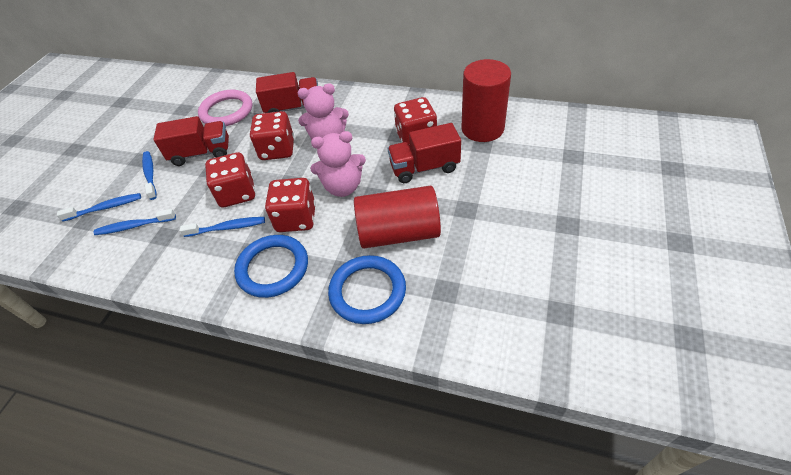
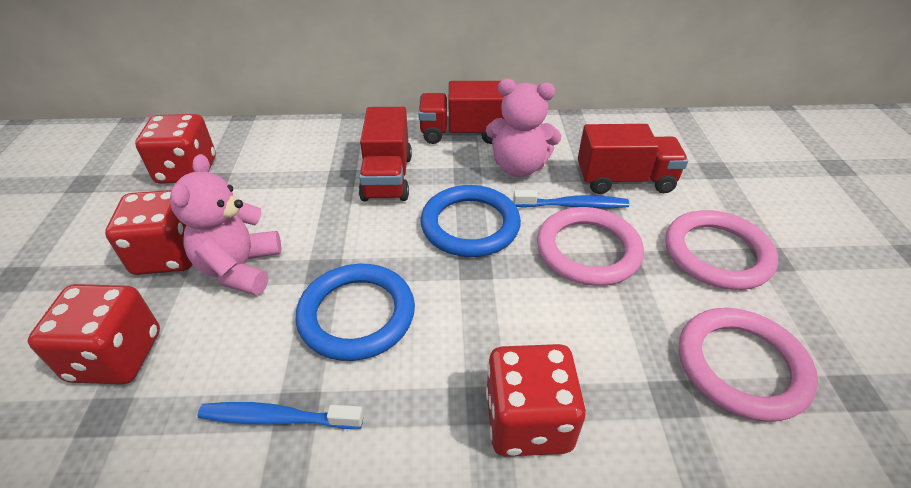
blue toothbrush: 4 -> 2
pink ring: 1 -> 3
red cylinder: 2 -> 0

